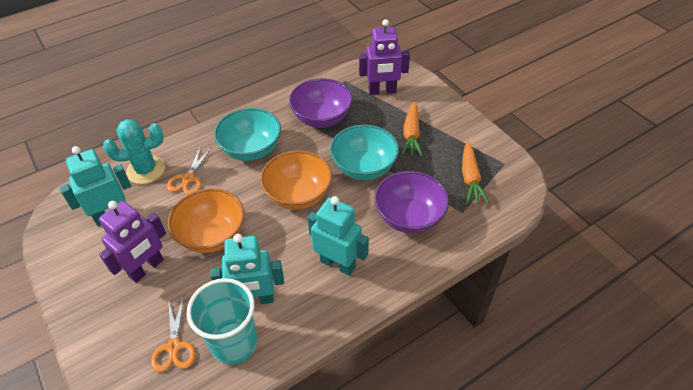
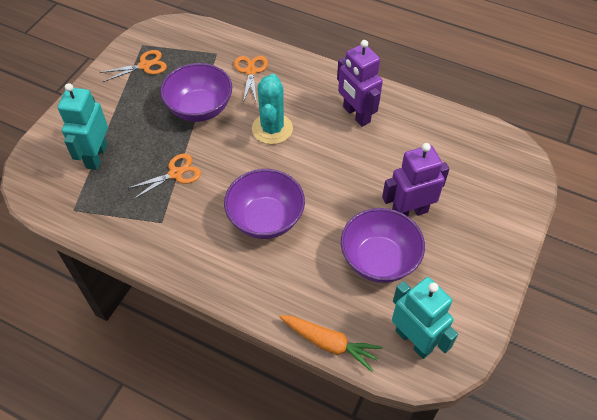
orange bowl: 2 -> 0
orange carrot: 2 -> 1
orange scissors: 2 -> 3
purple bowl: 2 -> 3
turquoise bowl: 2 -> 0
turquoise cup: 1 -> 0
turquoise robot: 3 -> 2

